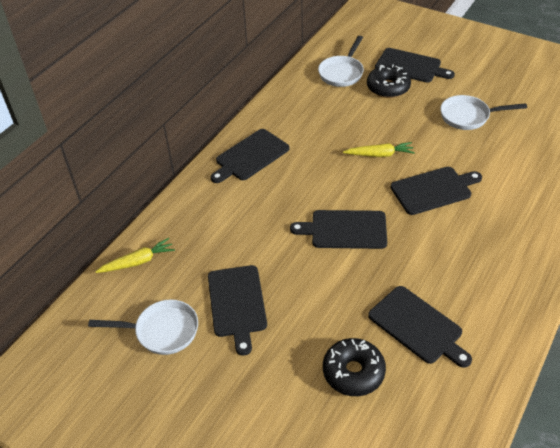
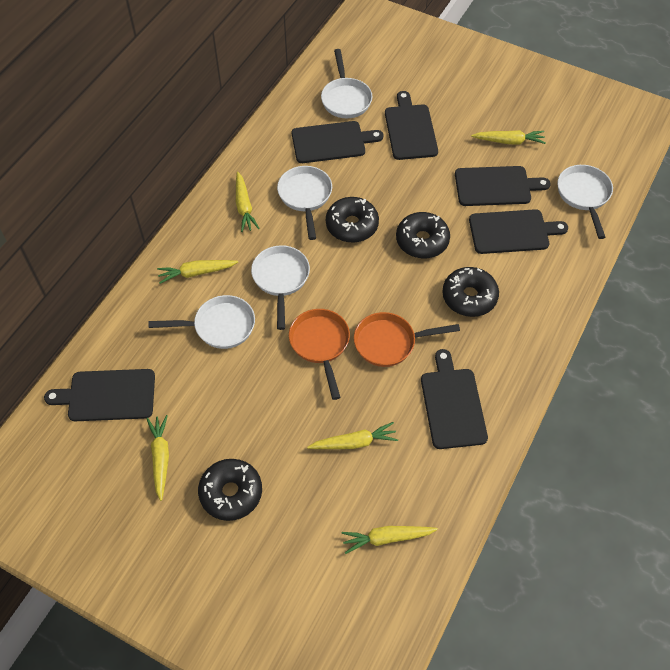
black donut: 2 -> 4
orange pan: 0 -> 2
white pan: 3 -> 5
yellow carrot: 2 -> 6

